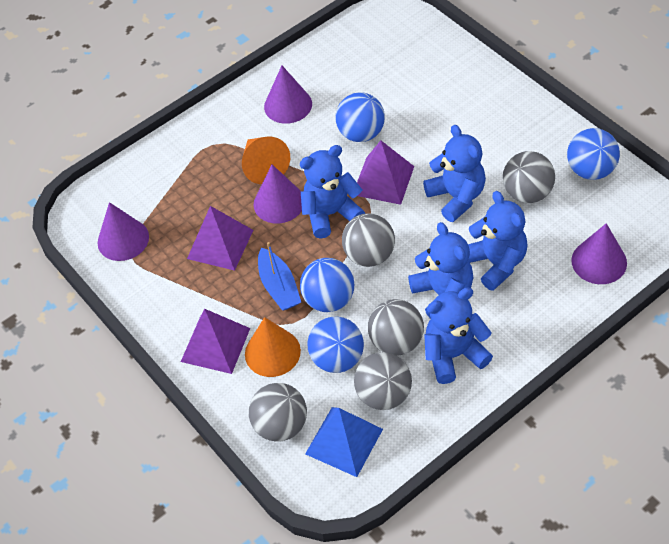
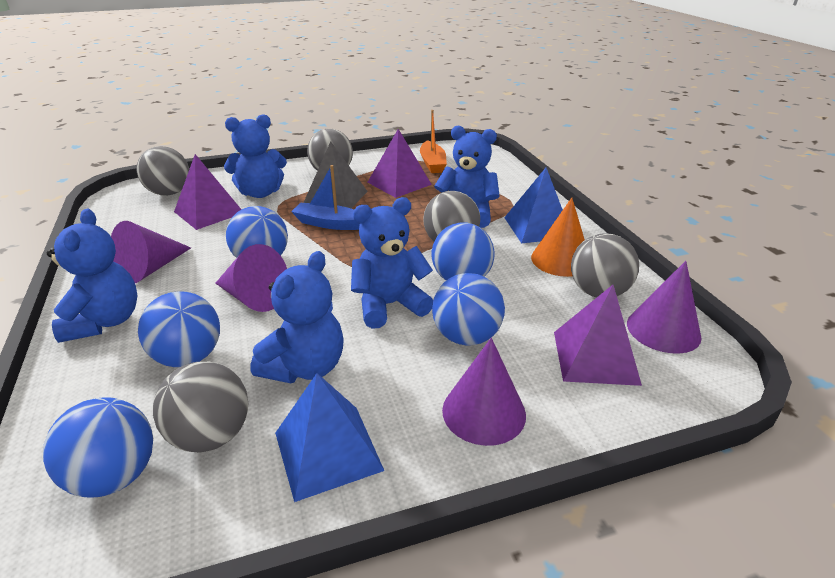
blue ball: 4 -> 5
blue pyramid: 1 -> 2
grey pyramid: 0 -> 1
orange boat: 0 -> 1
orange cone: 2 -> 1

